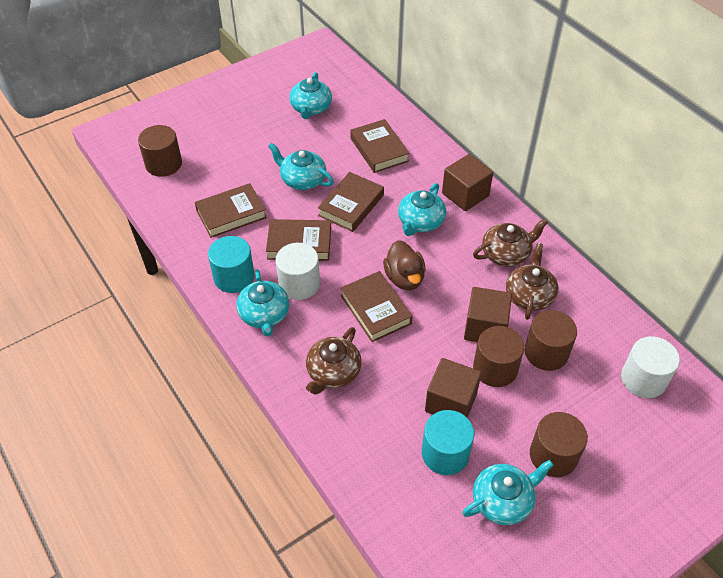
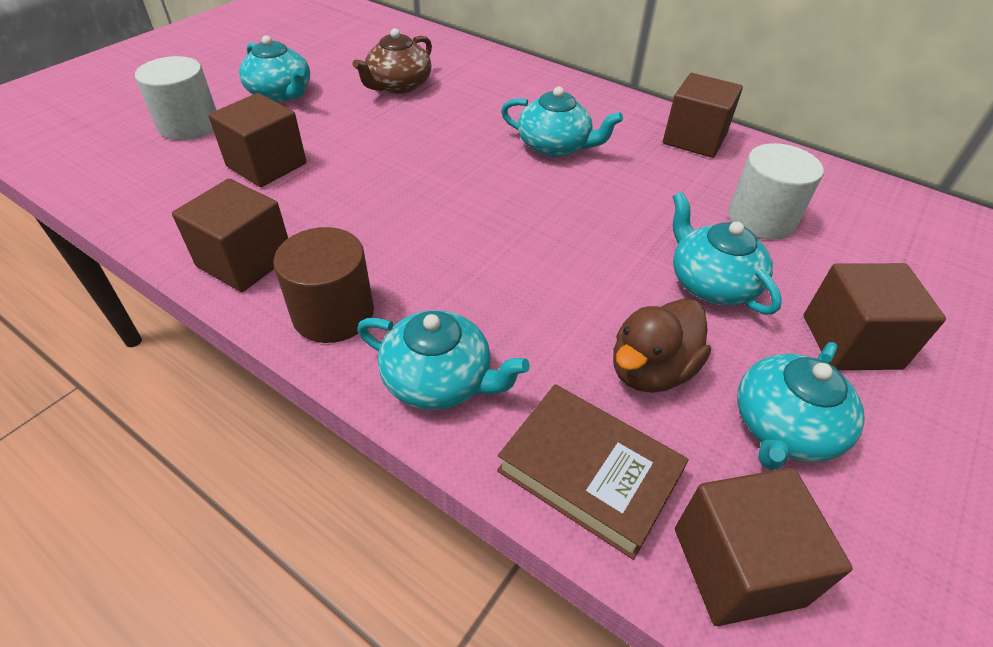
brown book: 5 -> 1
brown cube: 3 -> 5
brown cylinder: 4 -> 1
brown teapot: 3 -> 1
turquoise cylinder: 2 -> 0

